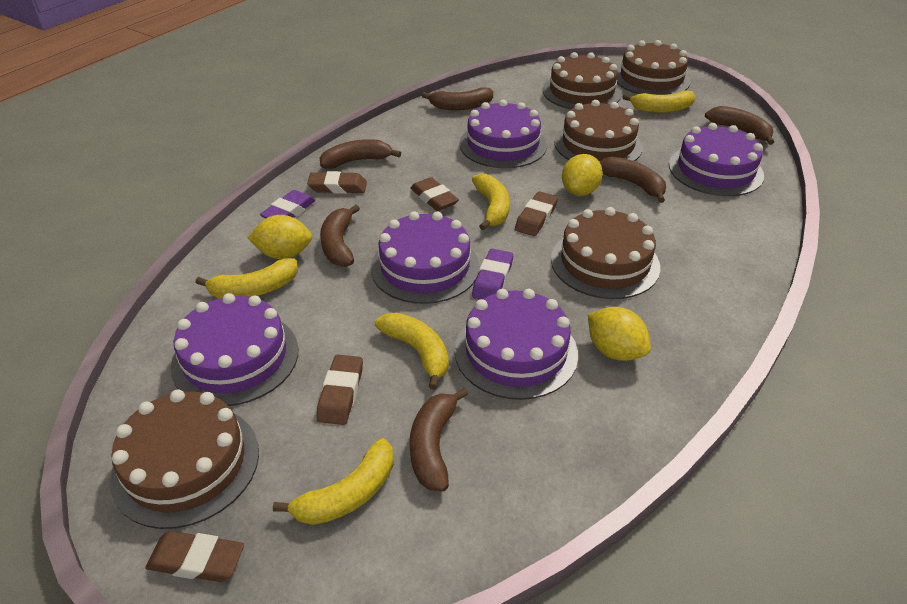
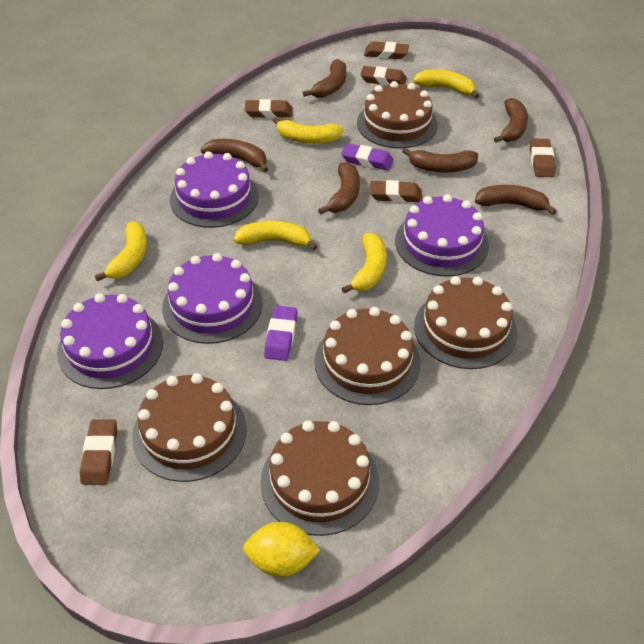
brown eraser: 5 -> 6
purple cake: 5 -> 4
yellow lemon: 3 -> 1

